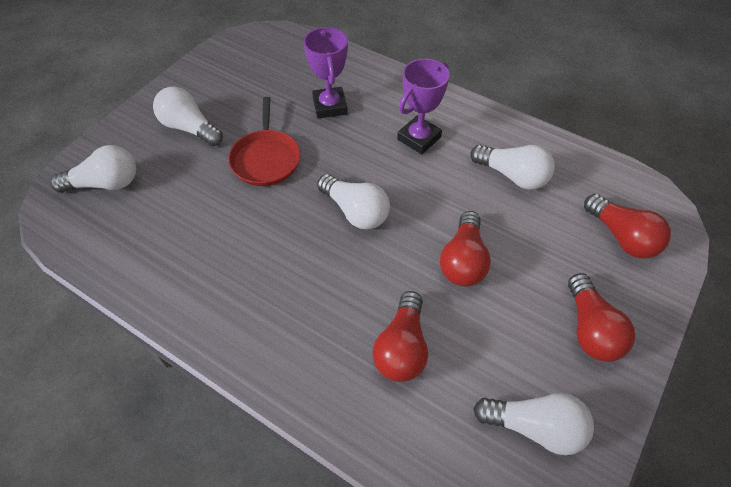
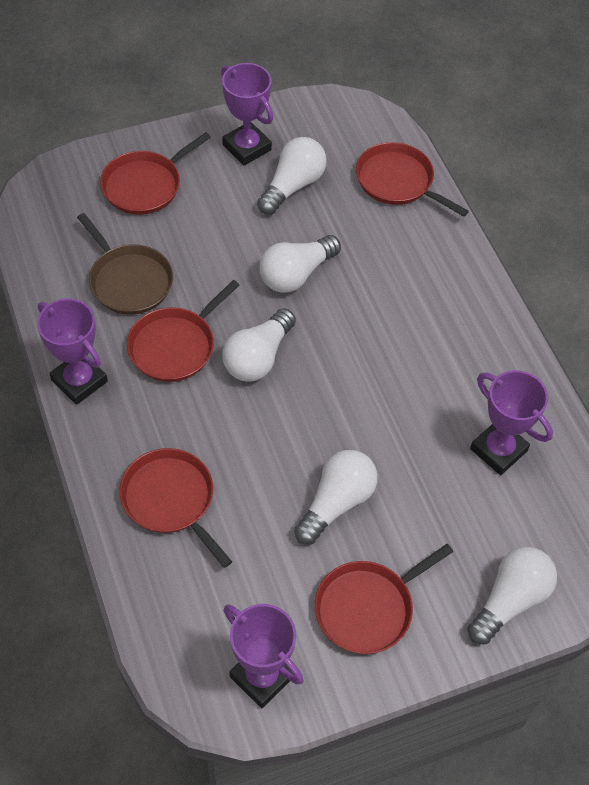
brown pan: 0 -> 1
purple trophy: 2 -> 4
red light bulb: 4 -> 0
red pan: 1 -> 5

